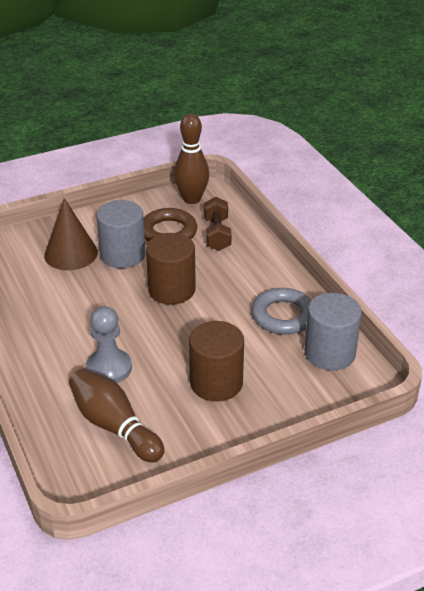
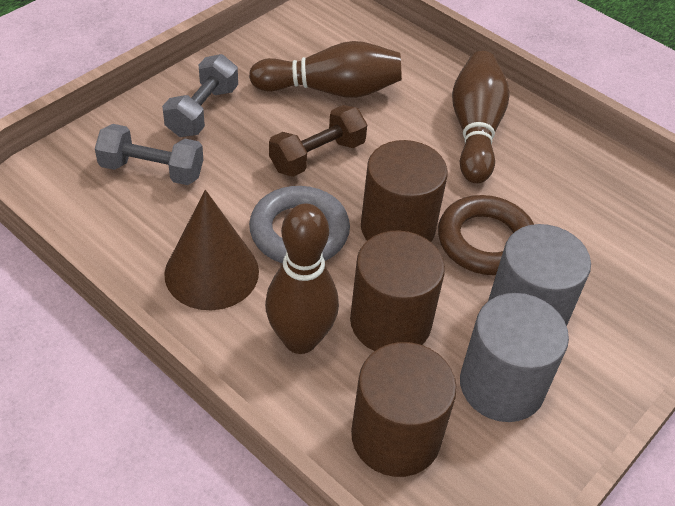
brown bowling pin: 2 -> 3
brown cylinder: 2 -> 3
grey dumbbell: 0 -> 2
grey pawn: 1 -> 0

